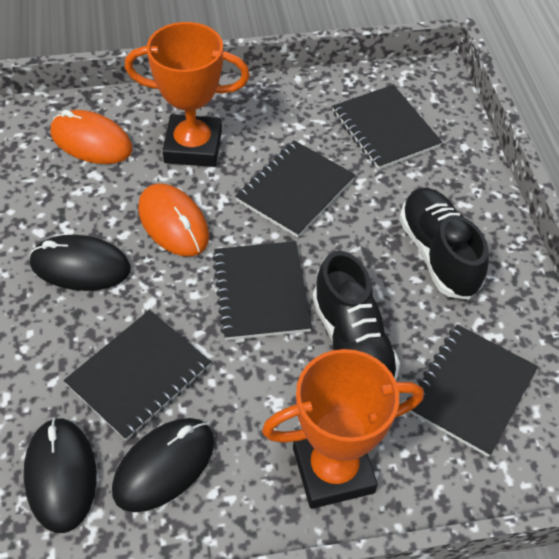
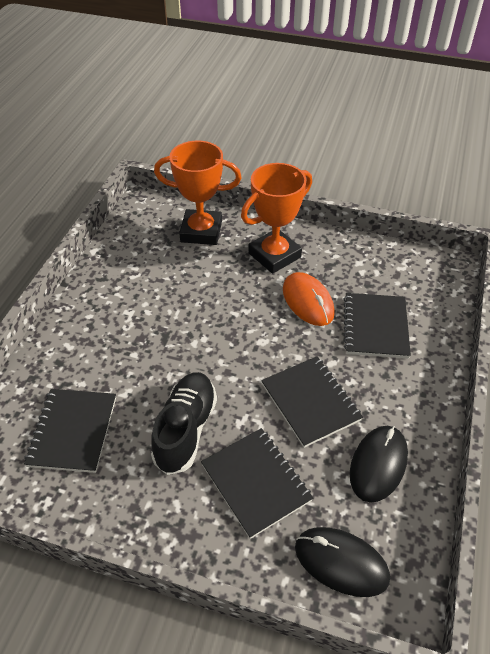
black mouse: 3 -> 2
black notebook: 5 -> 4
black shoe: 2 -> 1
orange mouse: 2 -> 1

